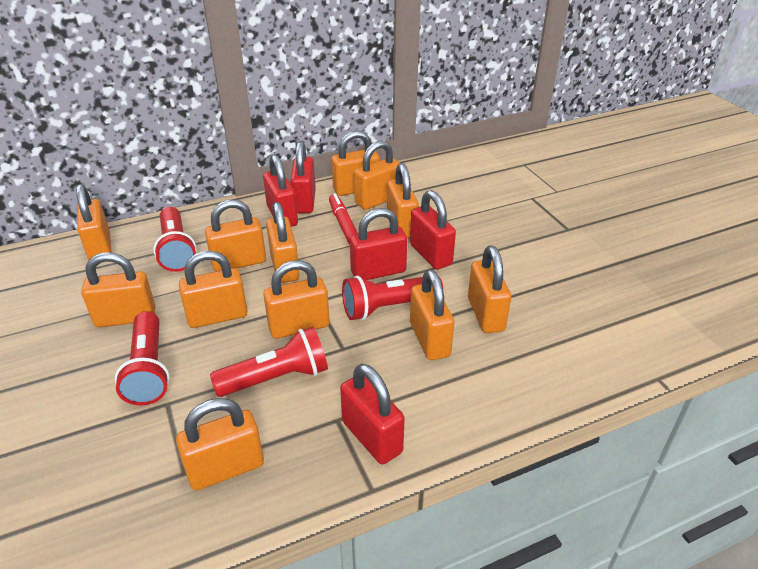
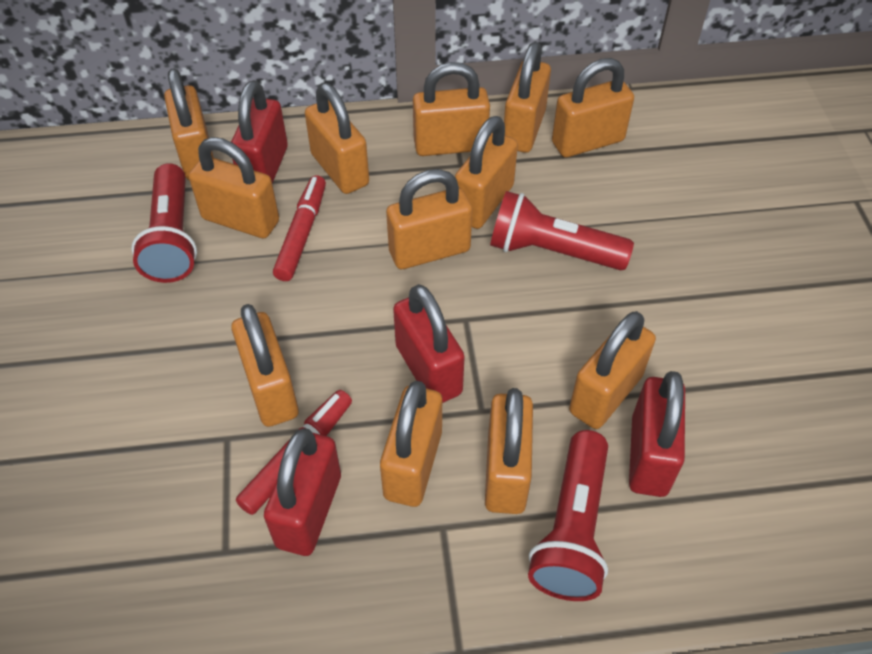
red flashlight: 4 -> 3
red marker: 1 -> 2
red padlock: 5 -> 4

